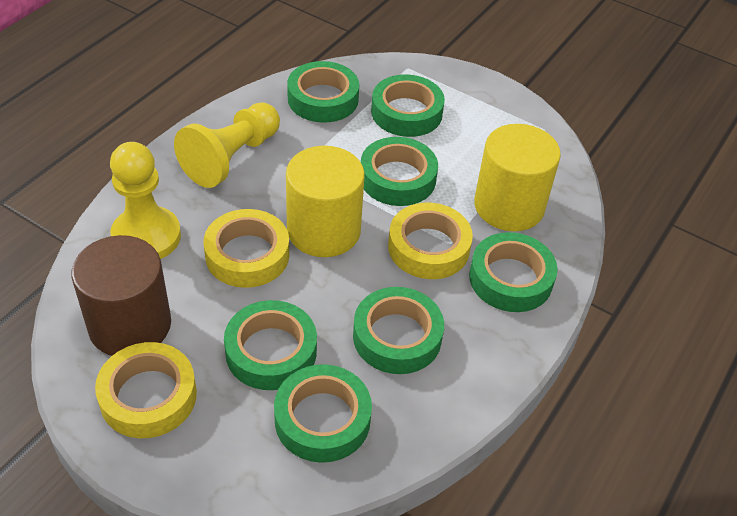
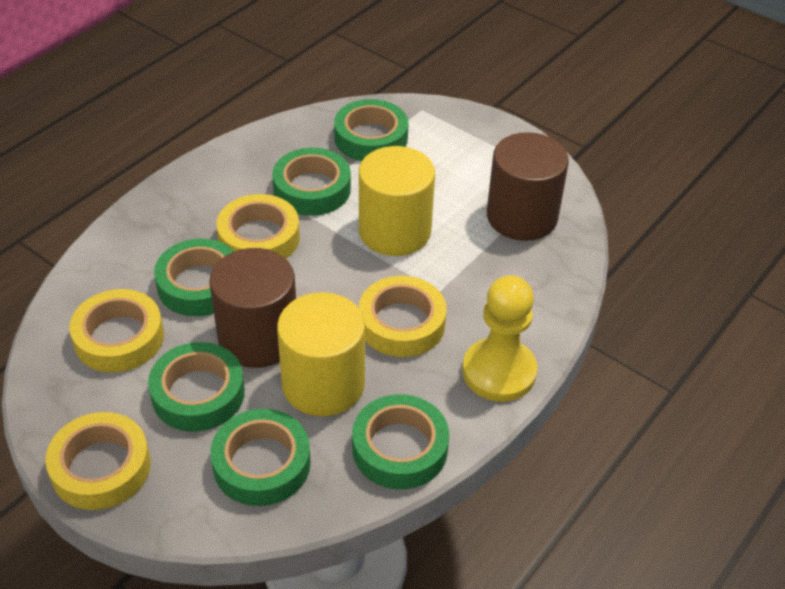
brown cylinder: 1 -> 2
green tape: 7 -> 6
yellow pawn: 2 -> 1
yellow tape: 3 -> 4

